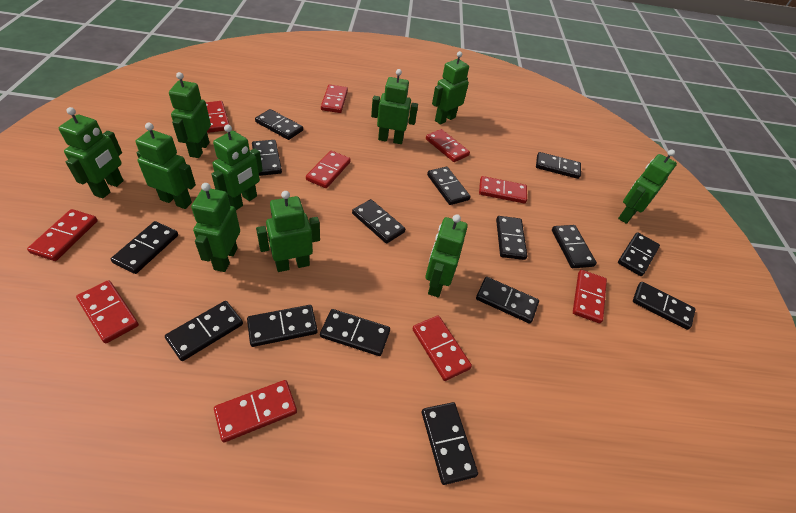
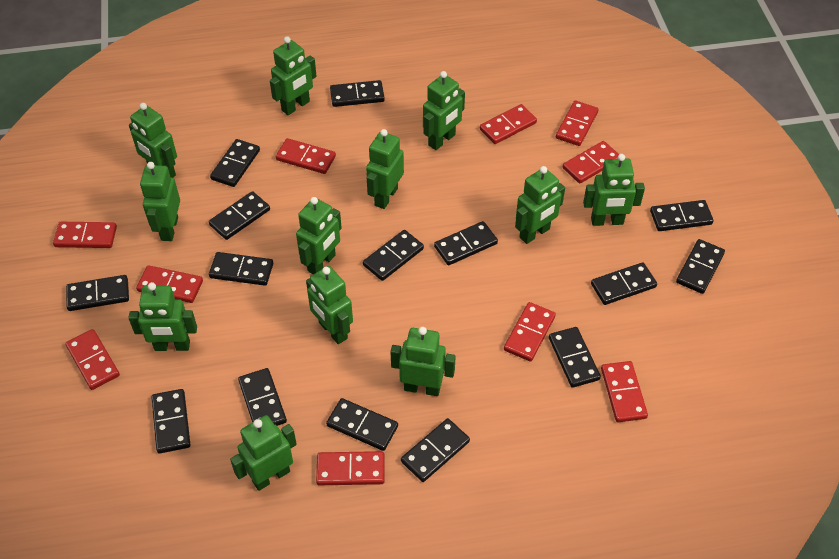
green robot: 10 -> 12

